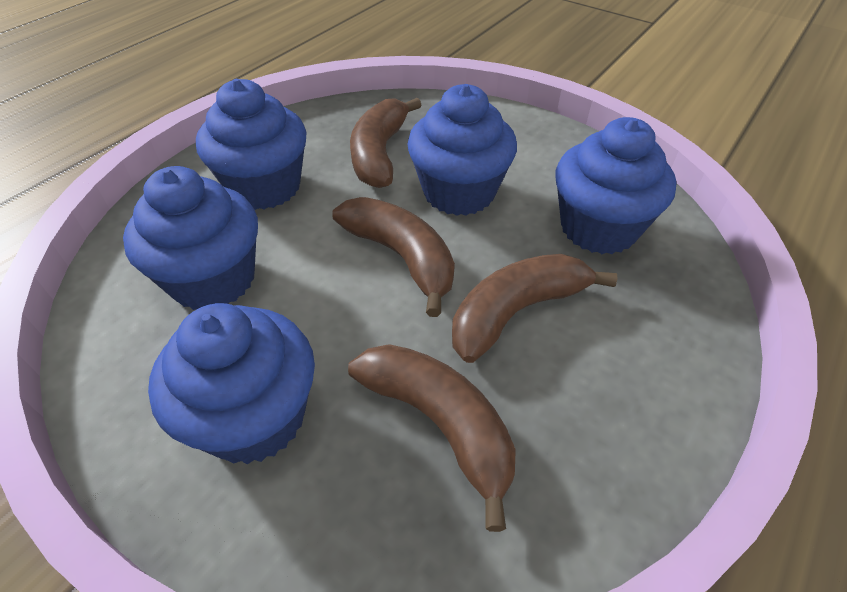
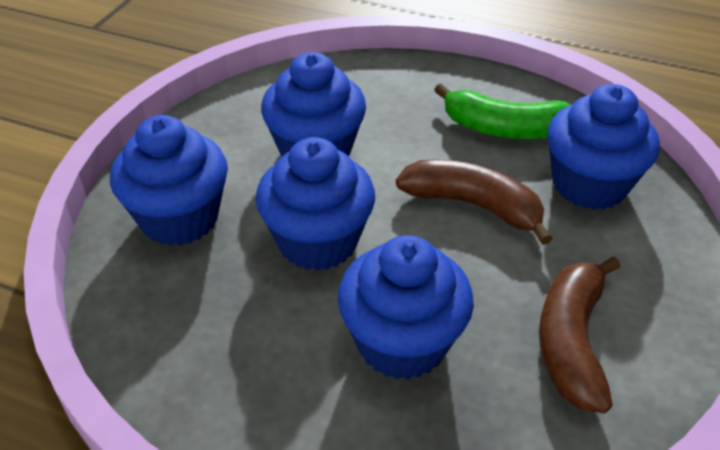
brown banana: 4 -> 2
green banana: 0 -> 1

